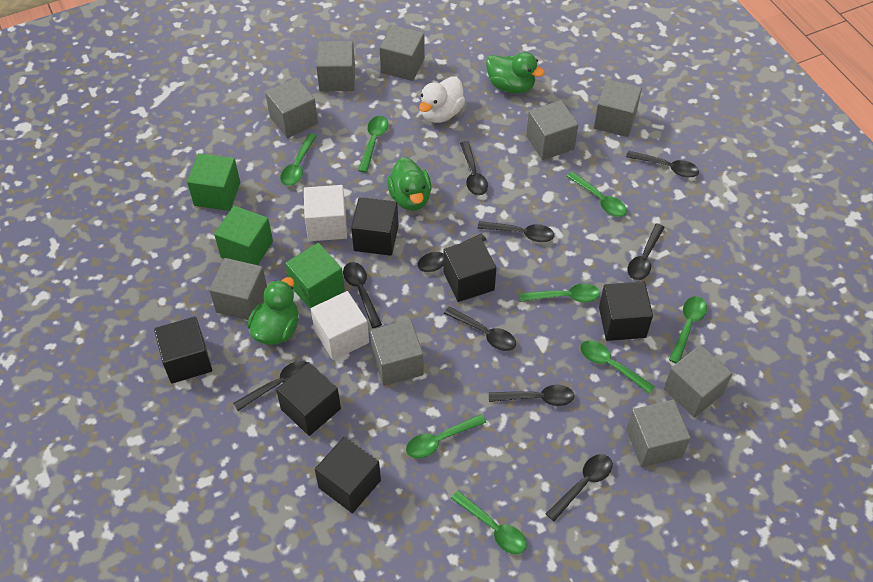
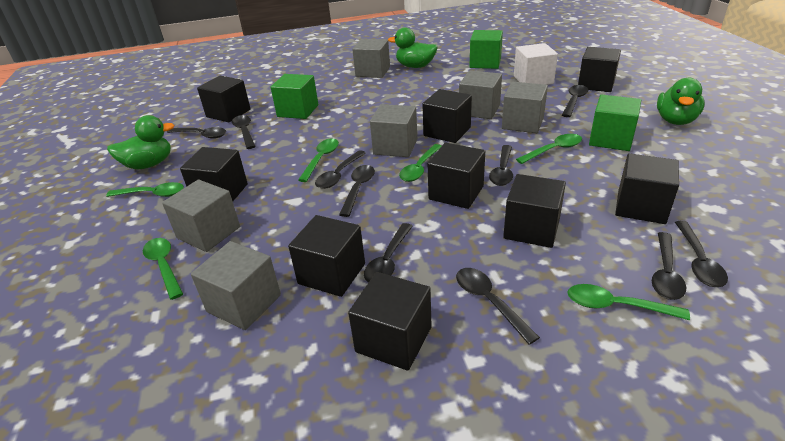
black cube: 6 -> 9
green spoon: 8 -> 6
grey cube: 9 -> 6
white cube: 2 -> 1
white duck: 1 -> 0

